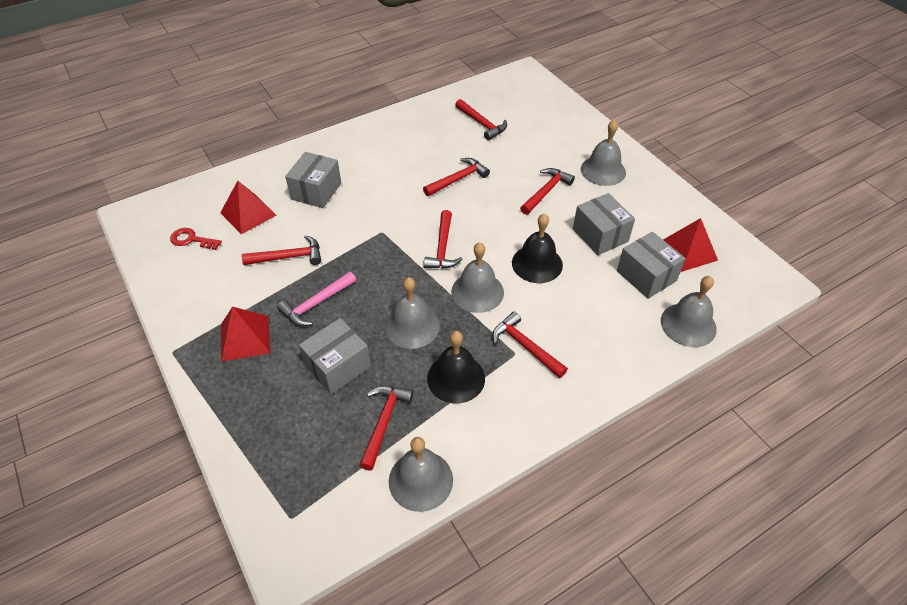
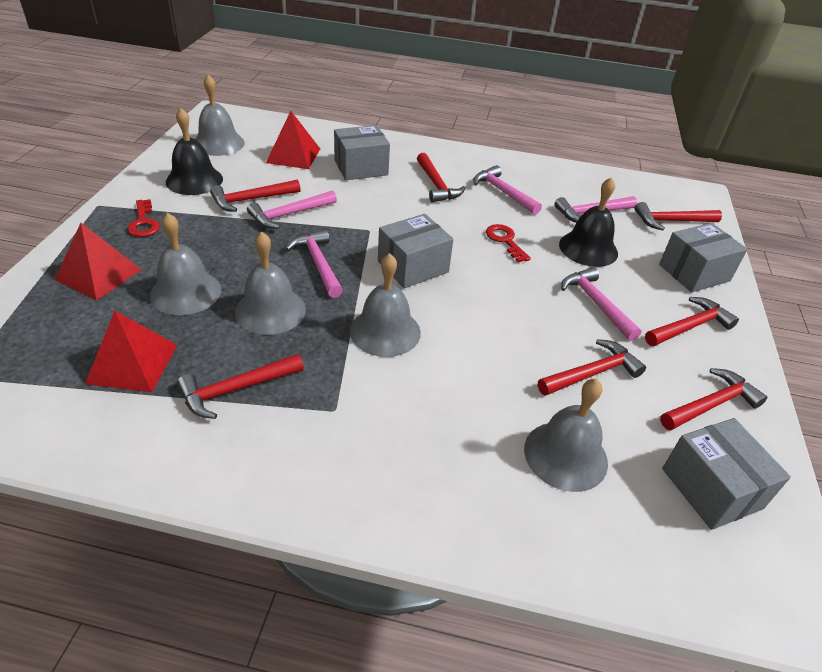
pink hammer: 1 -> 5
red key: 1 -> 2

